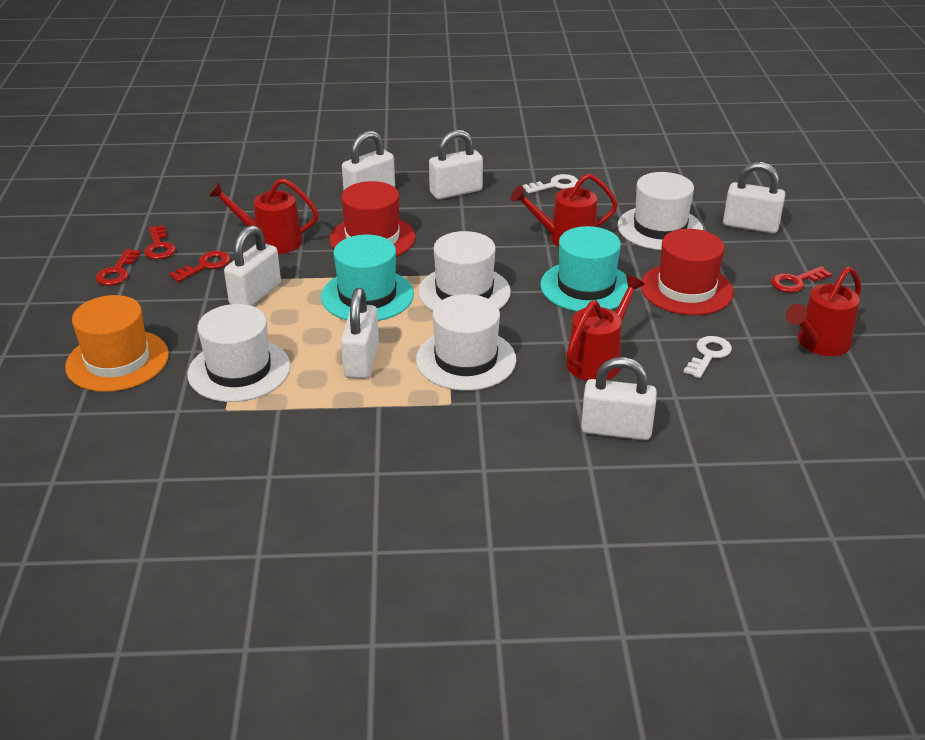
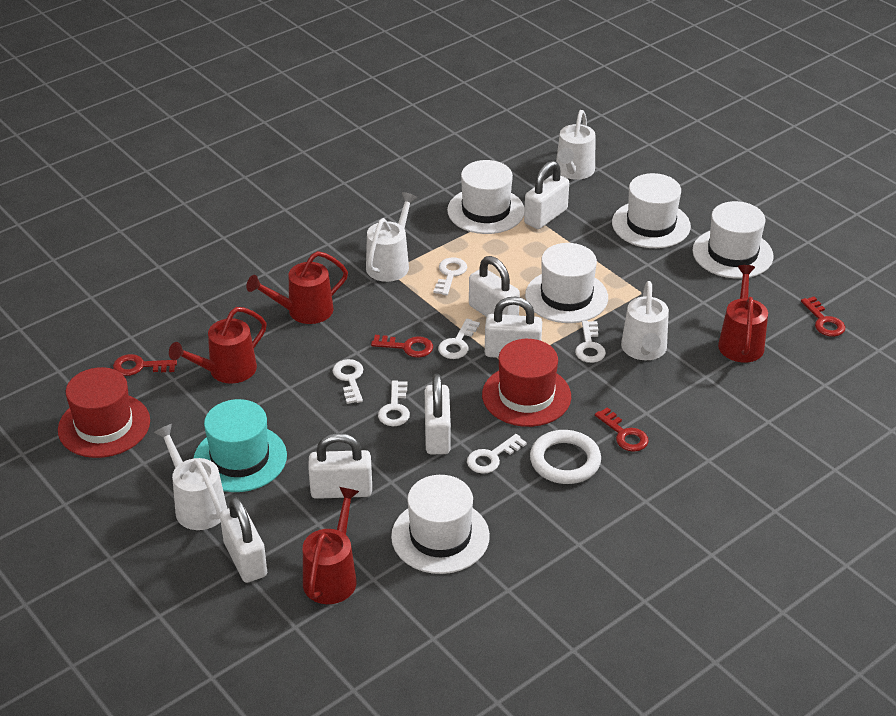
orange hat: 1 -> 0
turquoise hat: 2 -> 1
white hat: 4 -> 5
white key: 2 -> 6
white ring: 0 -> 1
white watering can: 0 -> 4

